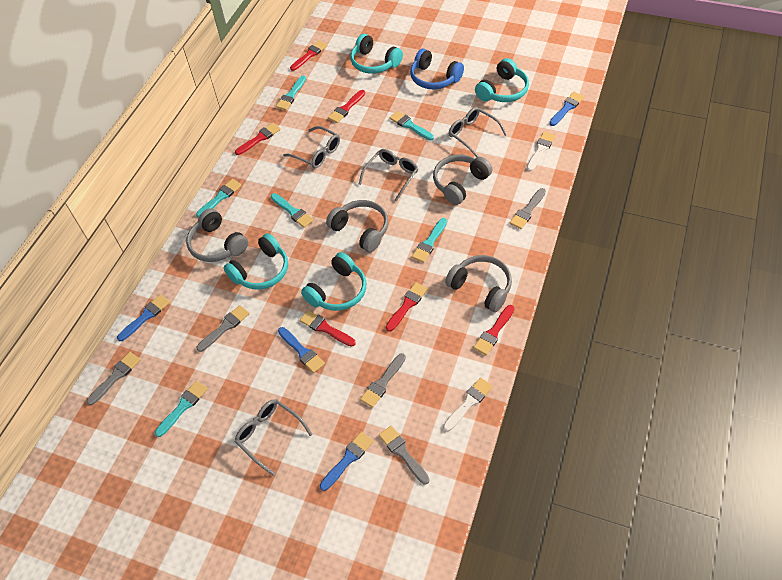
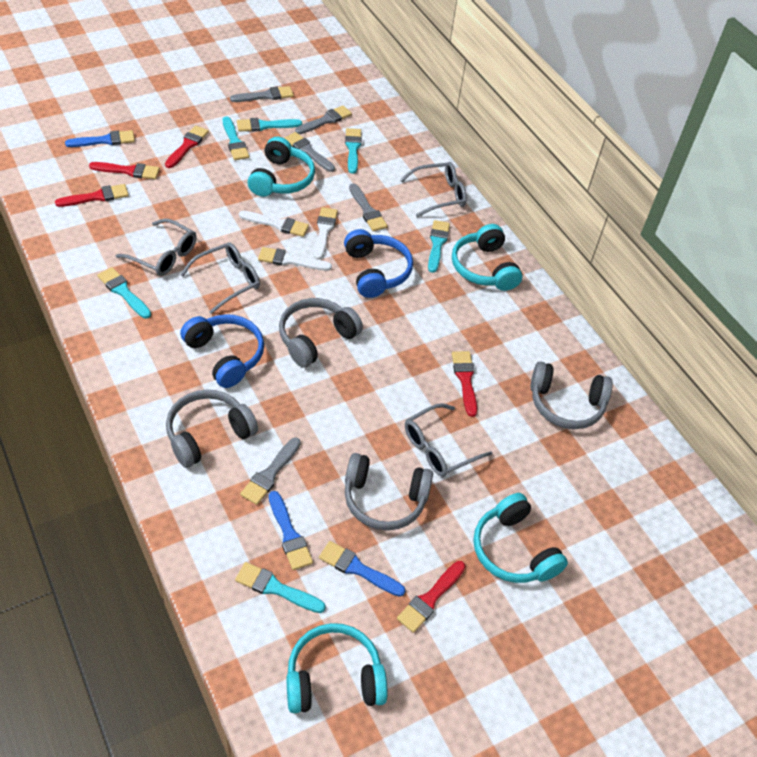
blue brush: 4 -> 3
blue headphones: 1 -> 2
red brush: 6 -> 5
white brush: 2 -> 3

